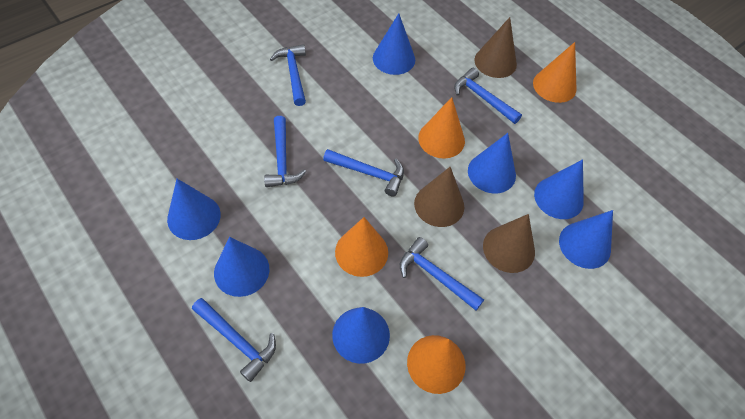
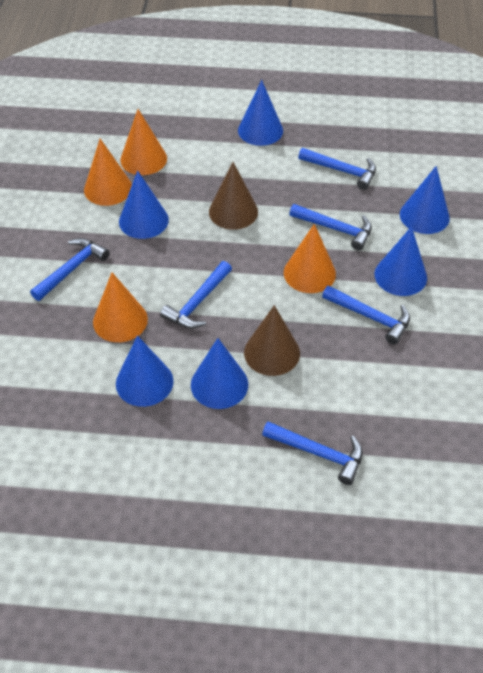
blue cone: 7 -> 6
brown cone: 3 -> 2

